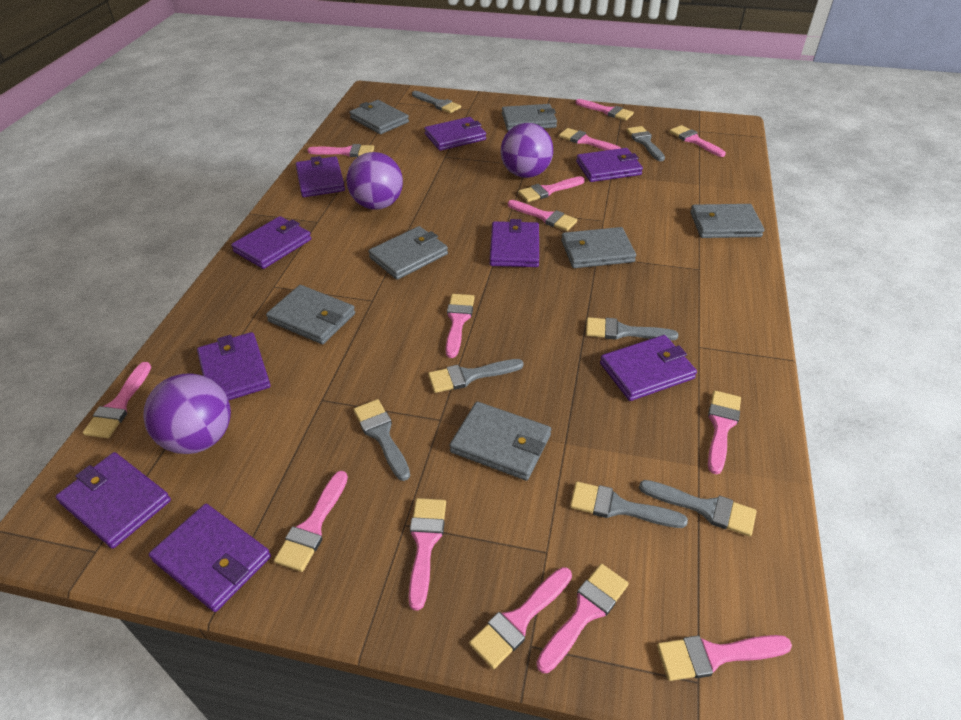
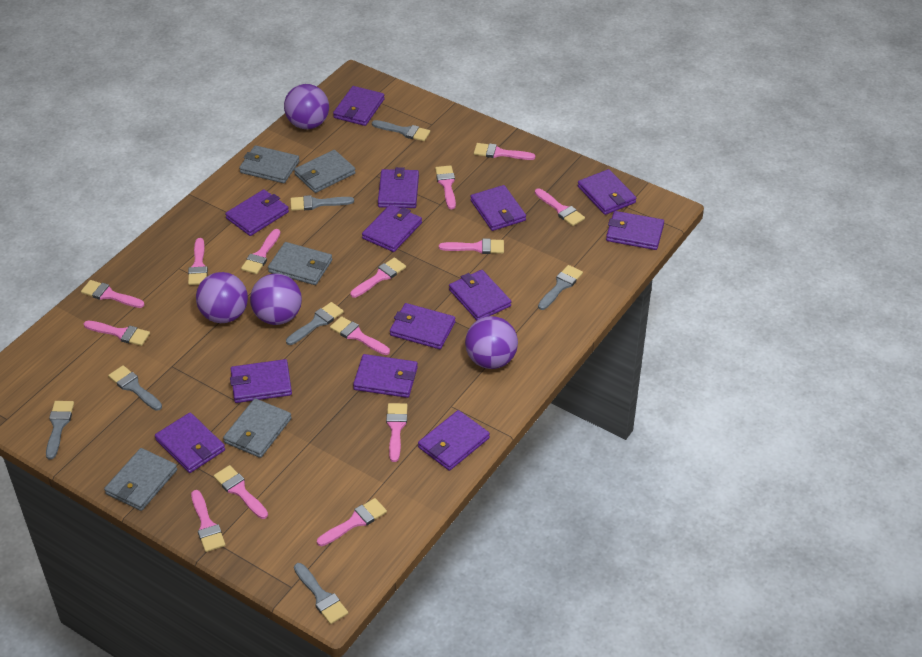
grey wallet: 7 -> 5
purple ball: 3 -> 4
purple wallet: 9 -> 13

